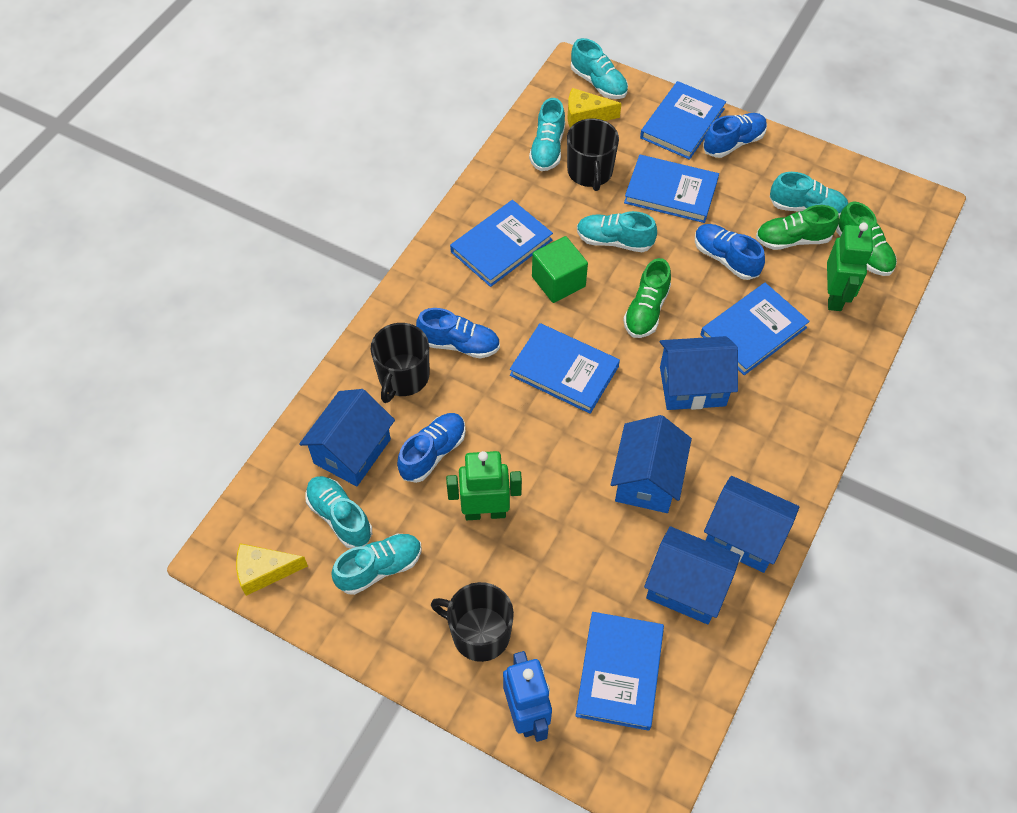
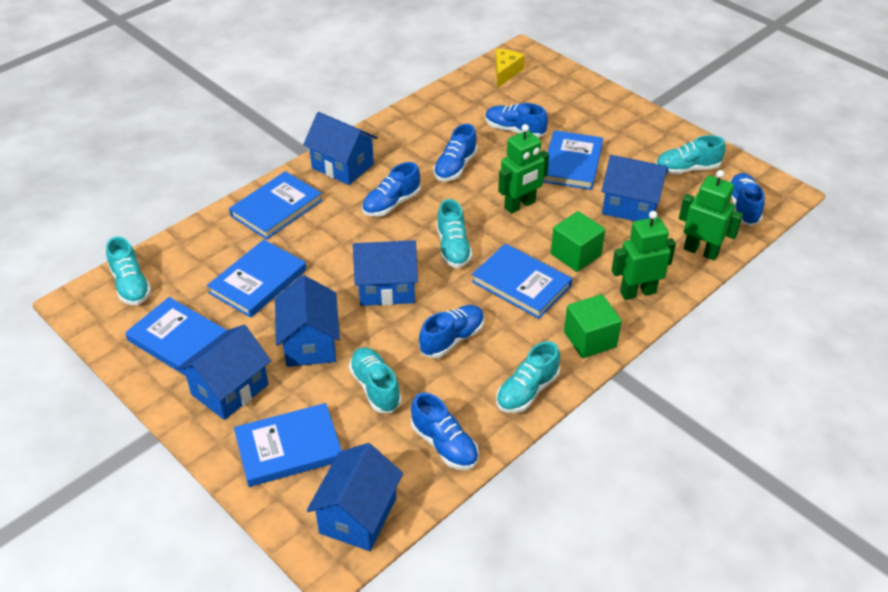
black mug: 3 -> 0
blue house: 5 -> 6
blue robot: 1 -> 0
blue shoe: 4 -> 6
green cube: 1 -> 2
green robot: 2 -> 3
green shoe: 3 -> 0
turquoise shoe: 6 -> 5
yellow cheese: 2 -> 1

